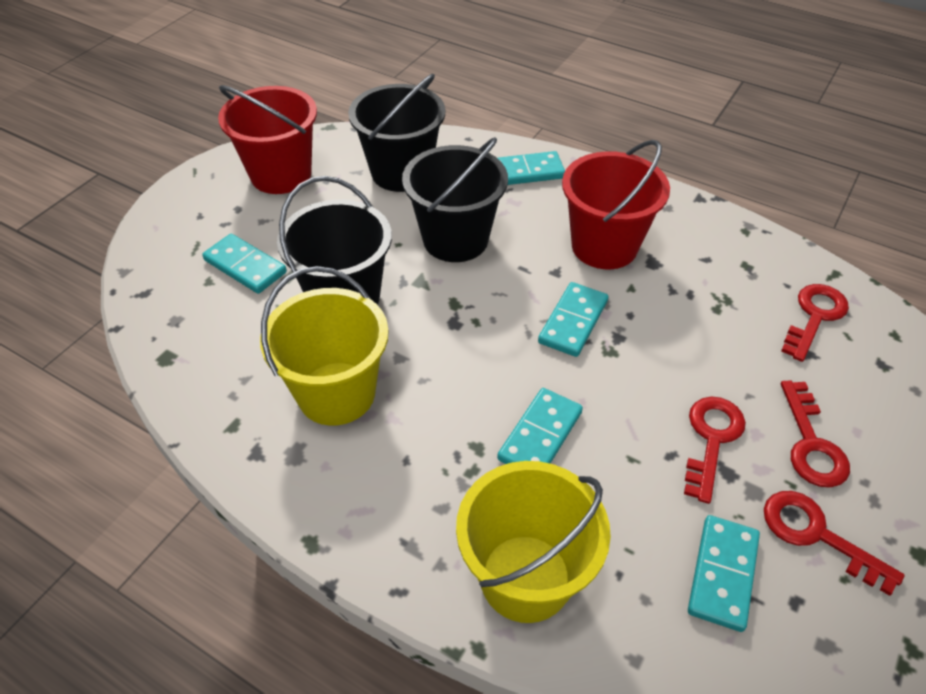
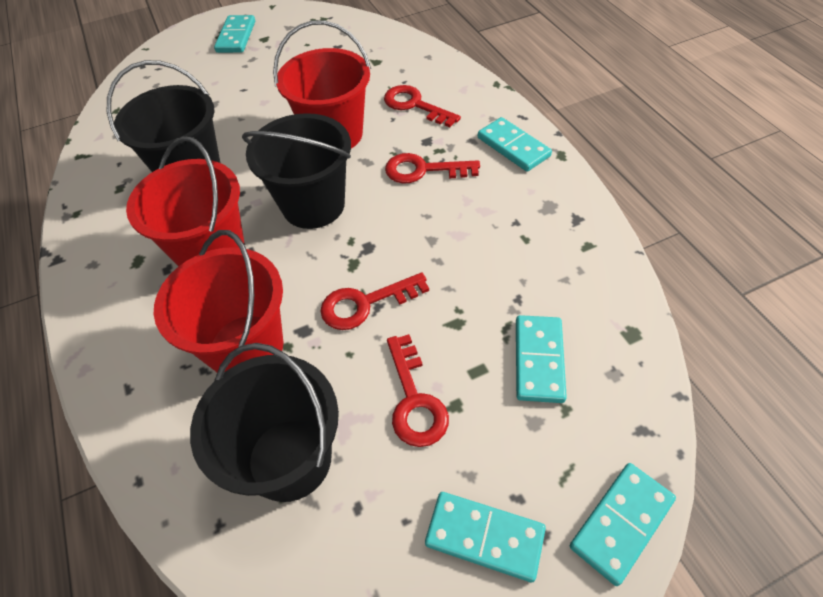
red bucket: 2 -> 3
yellow bucket: 2 -> 0

